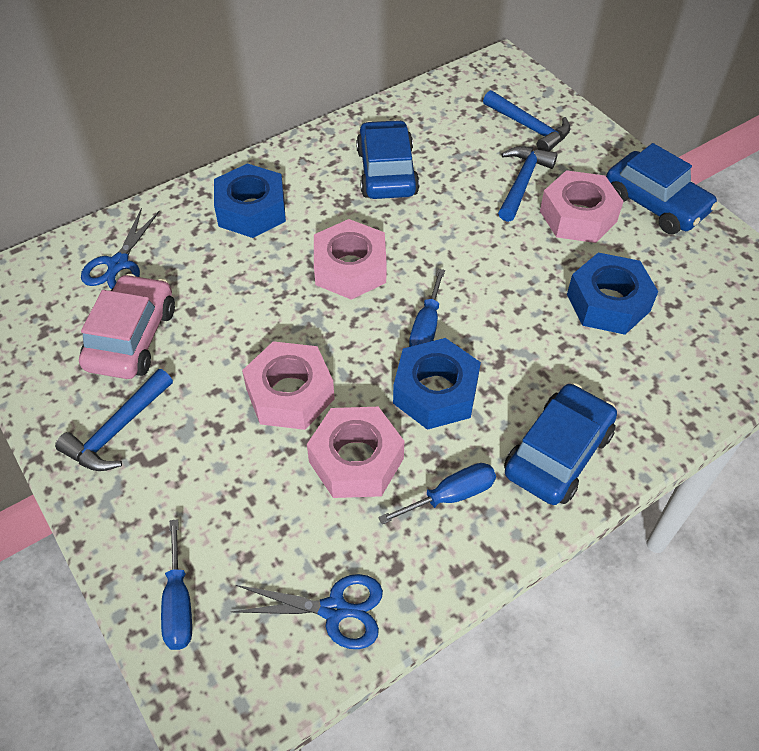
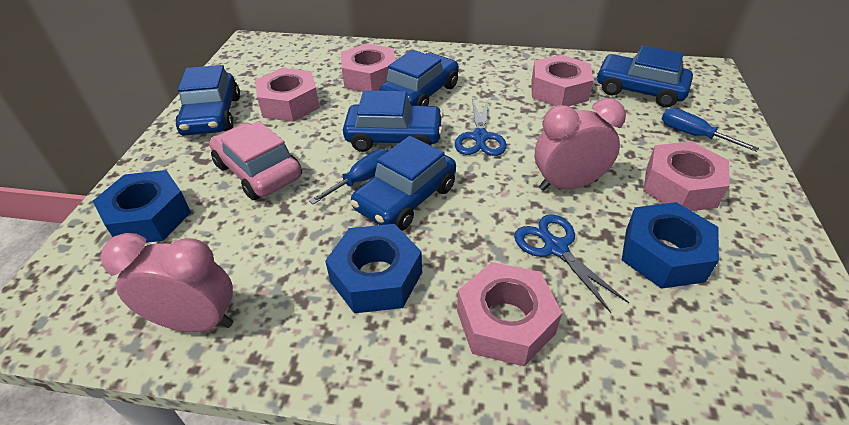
blue car: 3 -> 5
blue hammer: 3 -> 0
blue screwdriver: 3 -> 2
pink clock: 0 -> 2
pink nut: 4 -> 5

